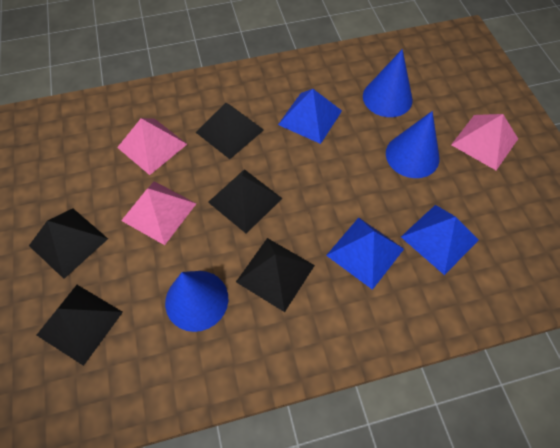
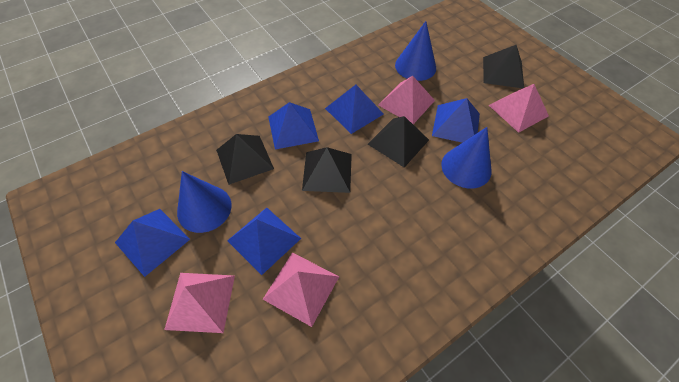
black pyramid: 5 -> 4
blue pyramid: 3 -> 5
pink pyramid: 3 -> 4

